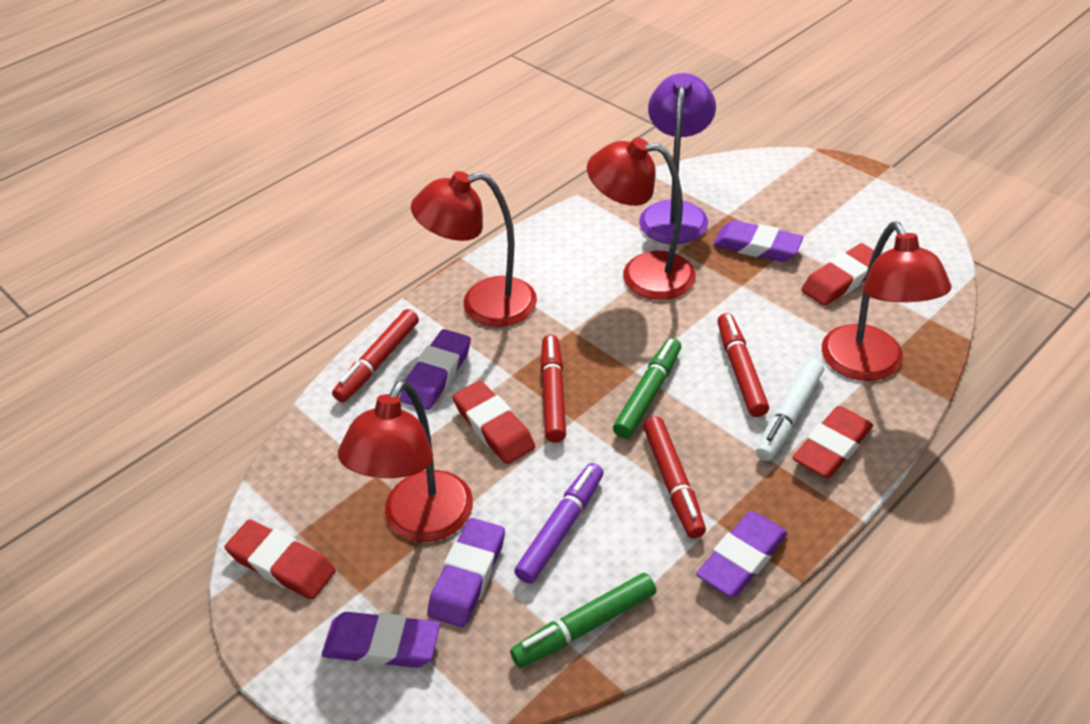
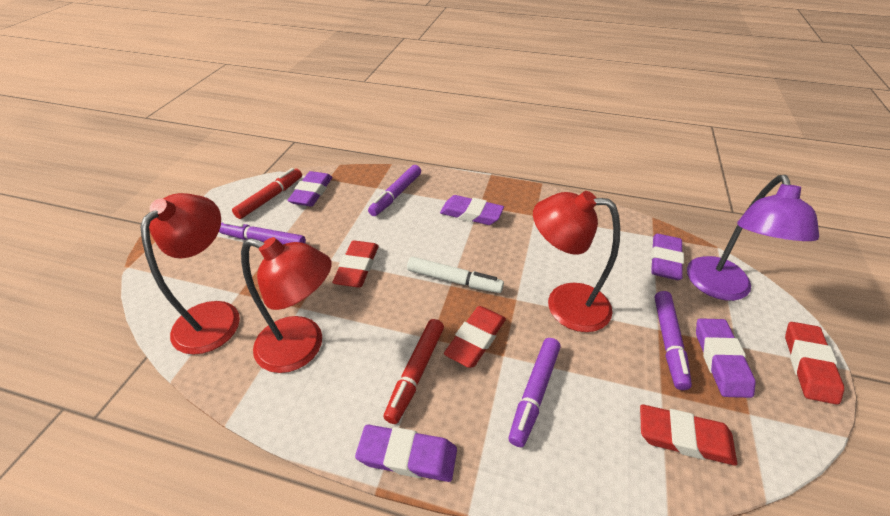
green marker: 2 -> 0
purple marker: 1 -> 4
red lamp: 4 -> 3
red marker: 4 -> 2

